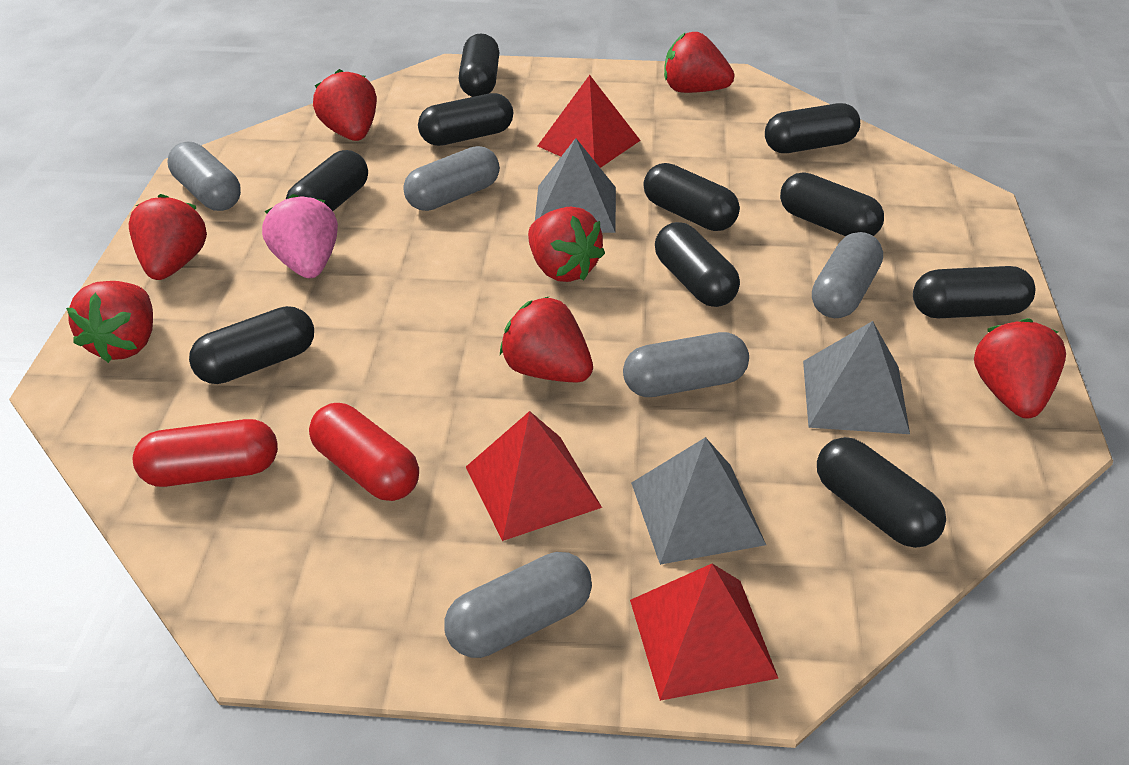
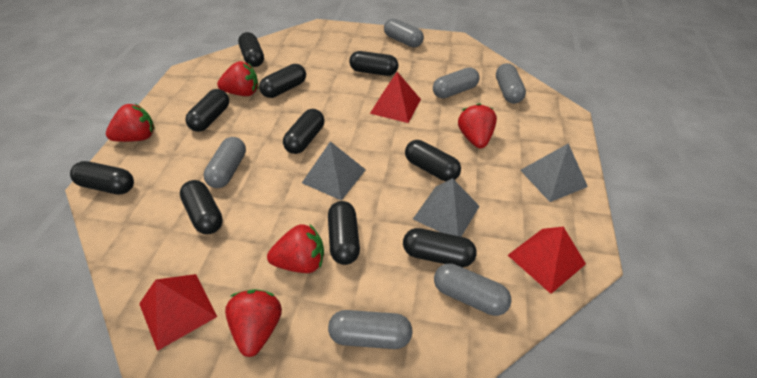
grey capsule: 5 -> 6
pink strawberry: 1 -> 0
red capsule: 2 -> 0
red strawberry: 7 -> 5

